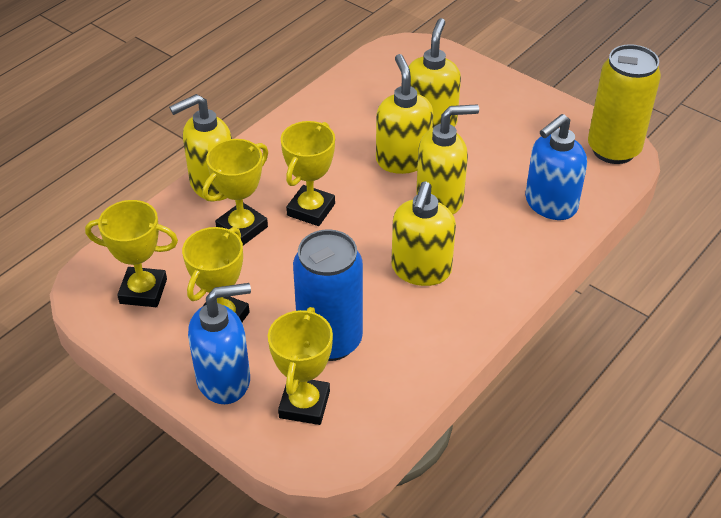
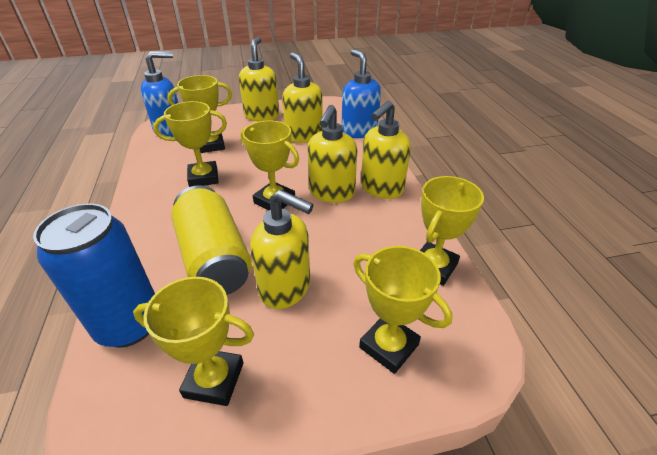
yellow trophy: 5 -> 6

